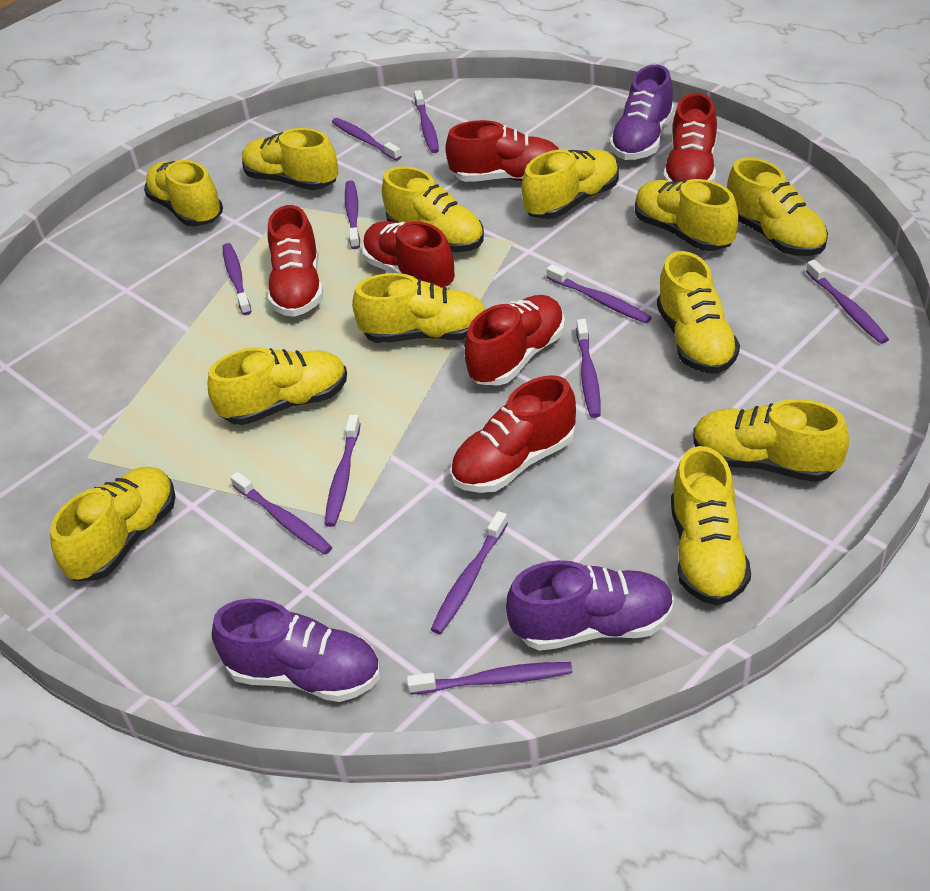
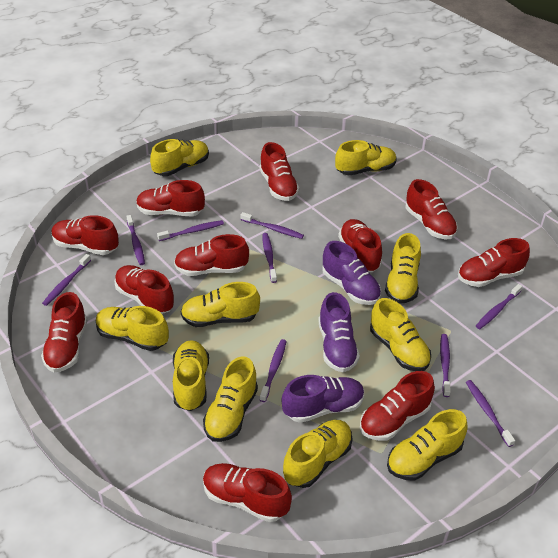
purple toothbrush: 11 -> 9
red shoe: 6 -> 11
yellow shoe: 12 -> 10

